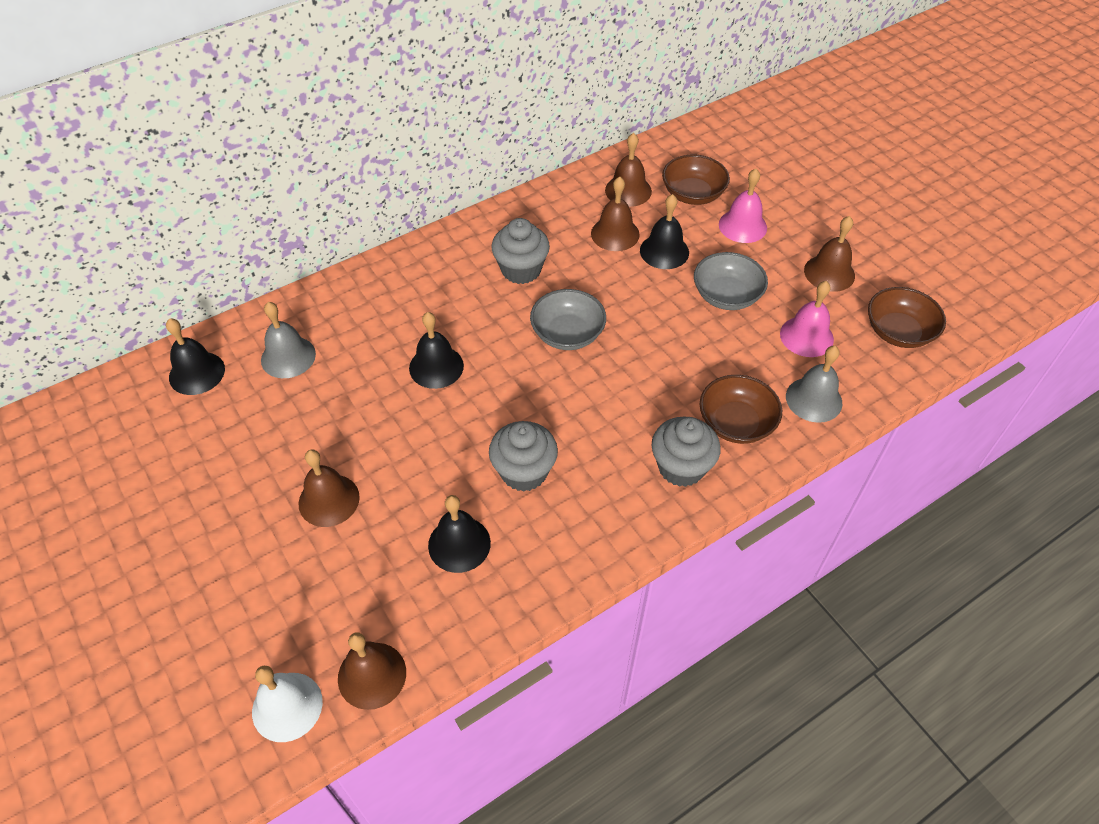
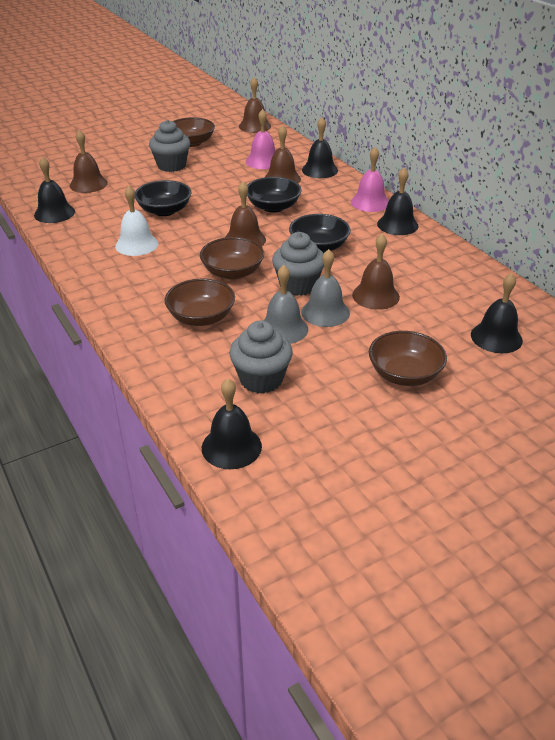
black bell: 4 -> 5
black bowl: 0 -> 3
brown bowl: 3 -> 4
grey bowl: 2 -> 0

